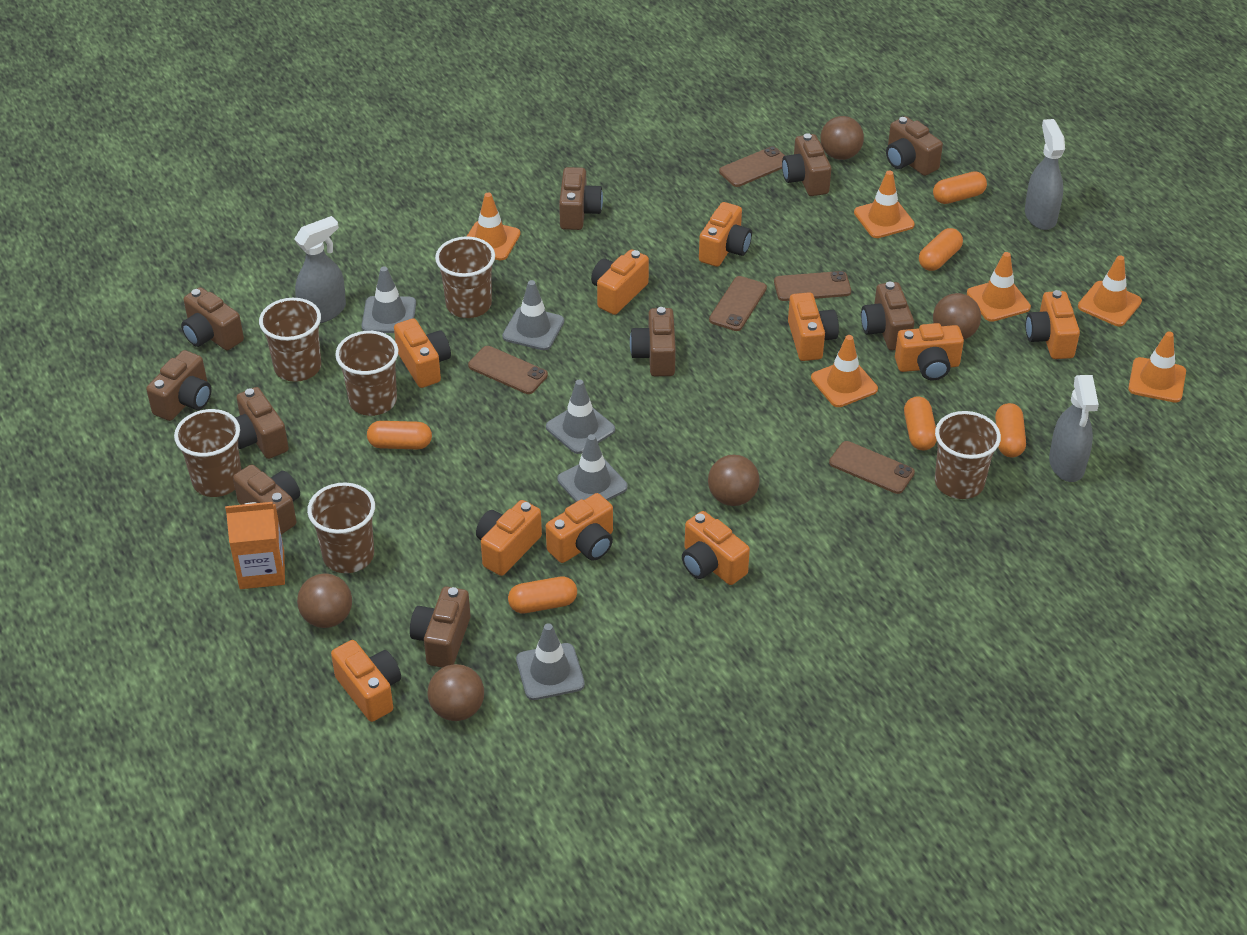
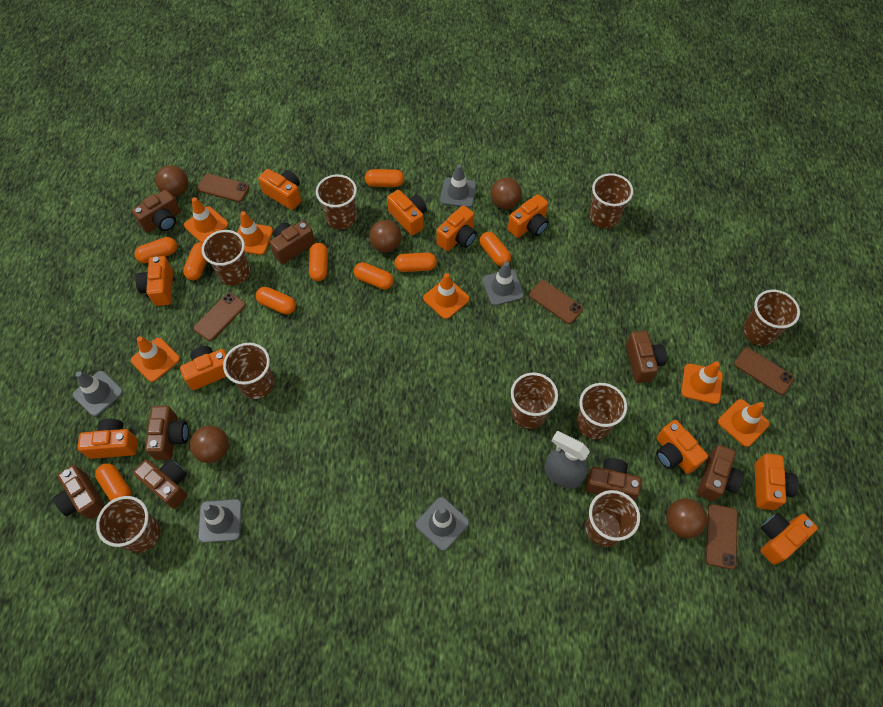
brown camera: 10 -> 8
brown cup: 6 -> 9
grey spray bottle: 3 -> 1
orange capsule: 6 -> 9
orange carton: 1 -> 0

